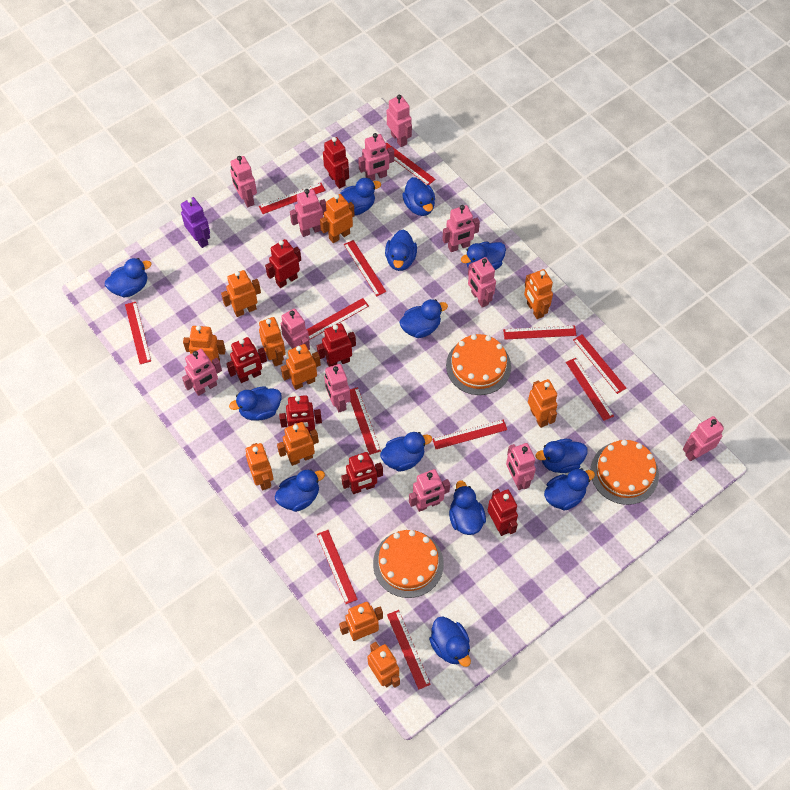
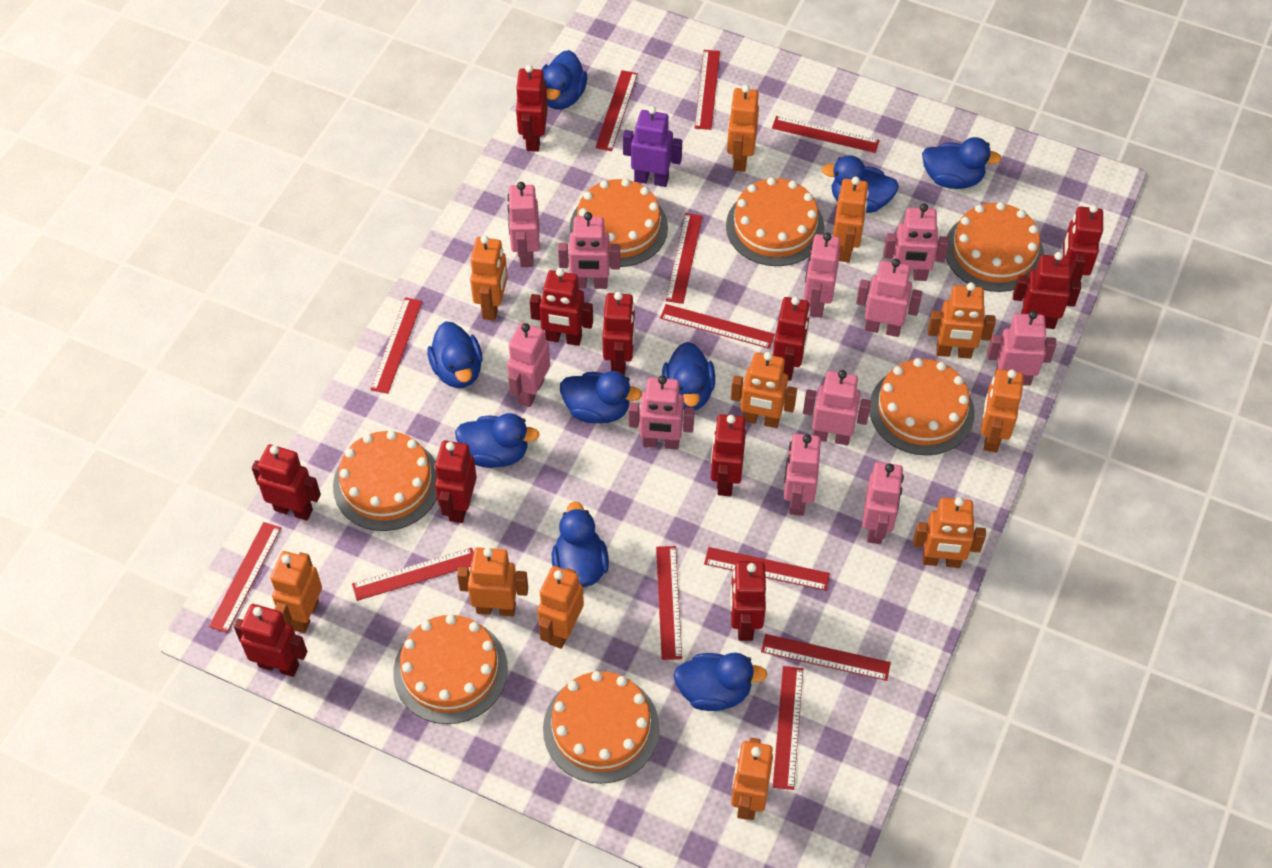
blue duck: 13 -> 9
orange cake: 3 -> 7
pink robot: 12 -> 11
red robot: 7 -> 11

